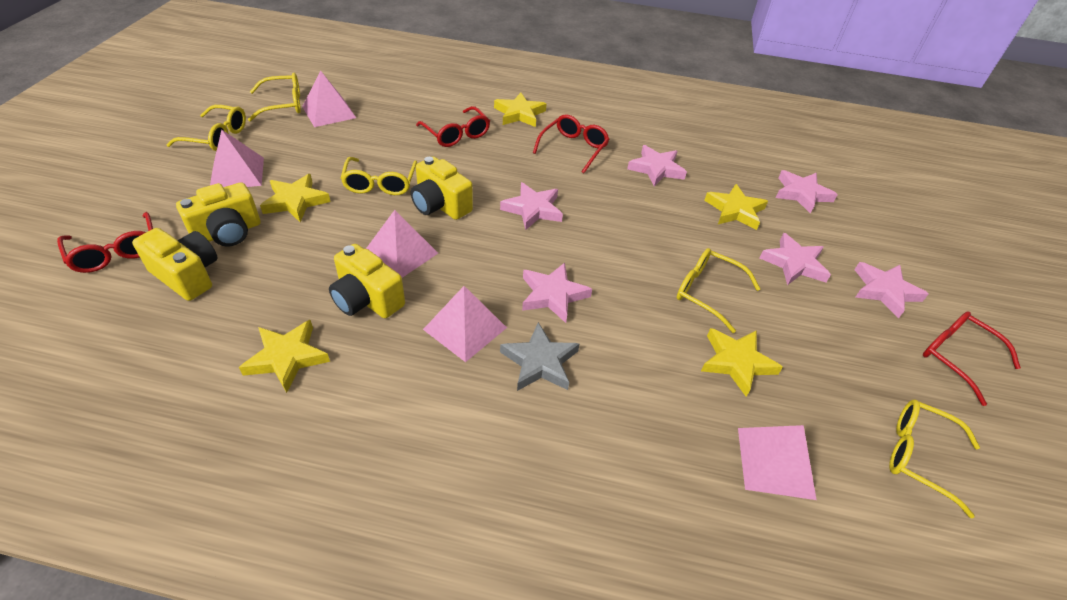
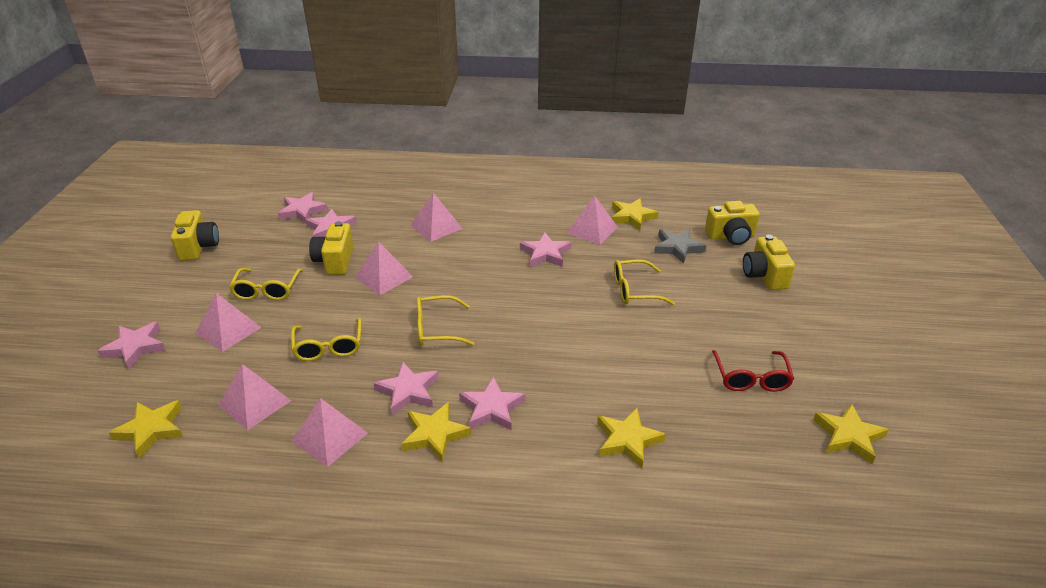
pink pyramid: 5 -> 6
red glasses: 4 -> 1
yellow glasses: 5 -> 4

